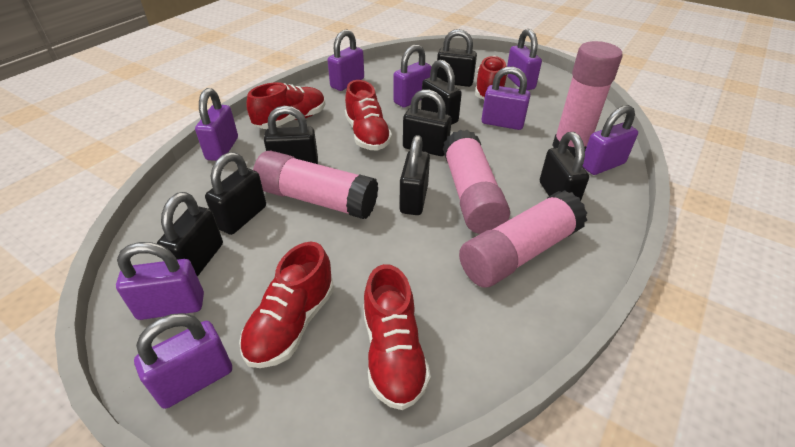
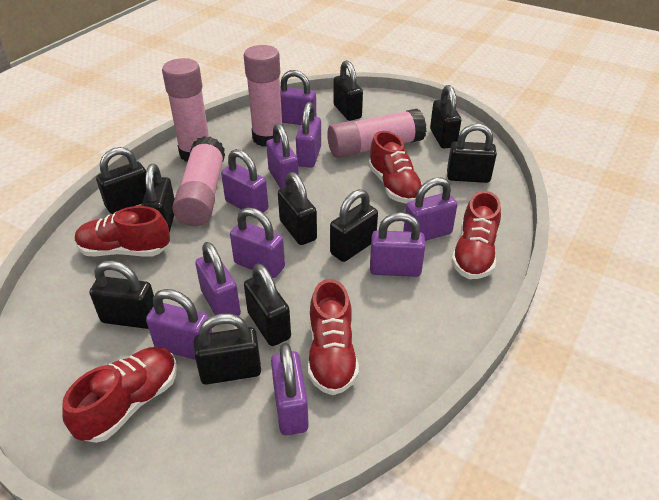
black padlock: 8 -> 10
purple padlock: 8 -> 10

